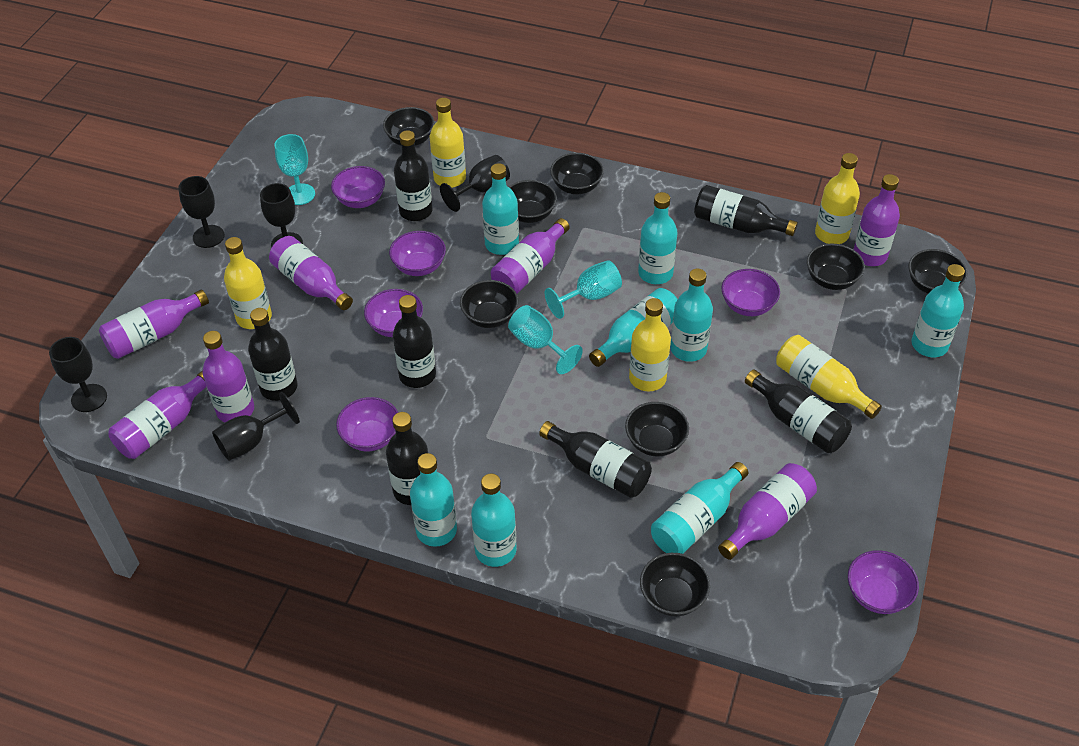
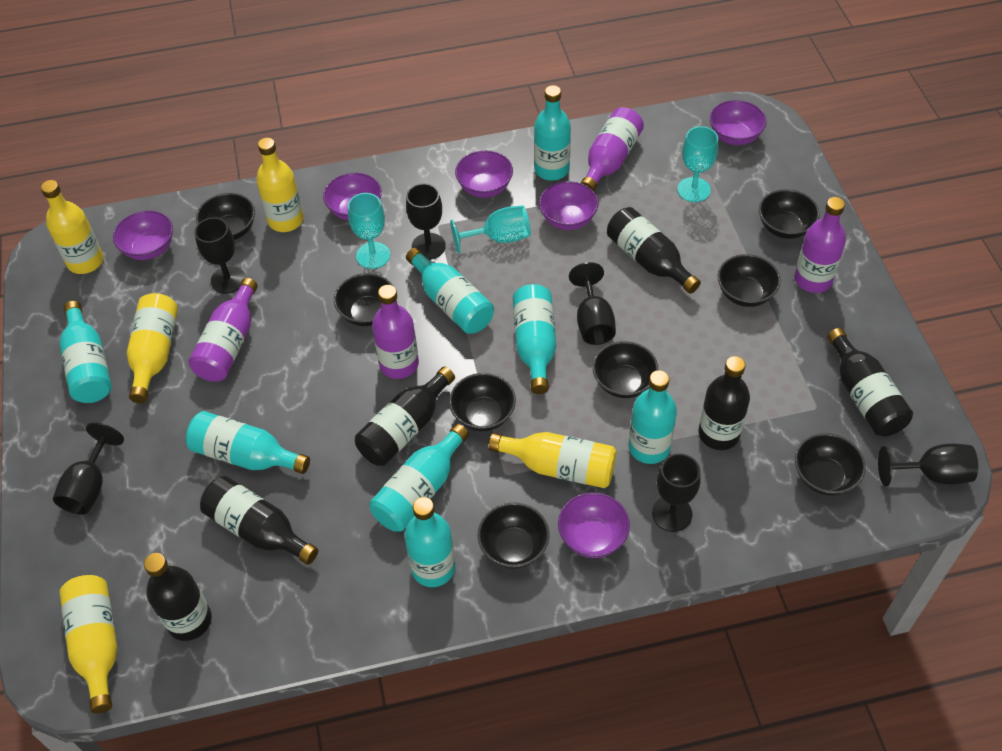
black bottle: 7 -> 6
black goblet: 5 -> 6
purple bottle: 7 -> 4

